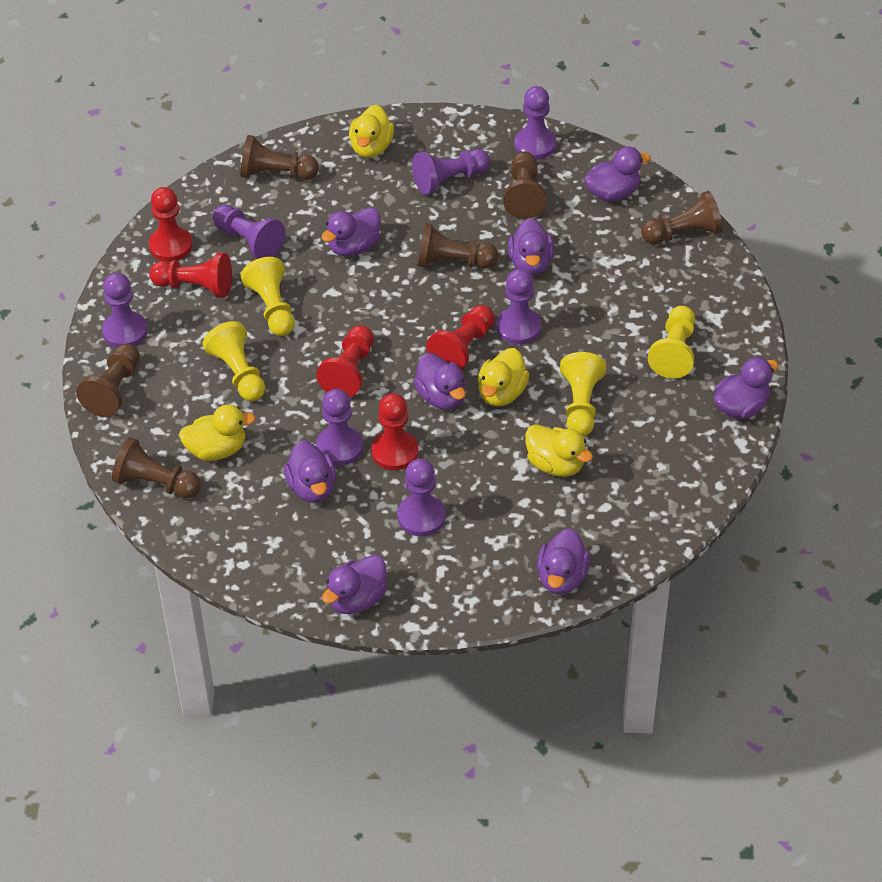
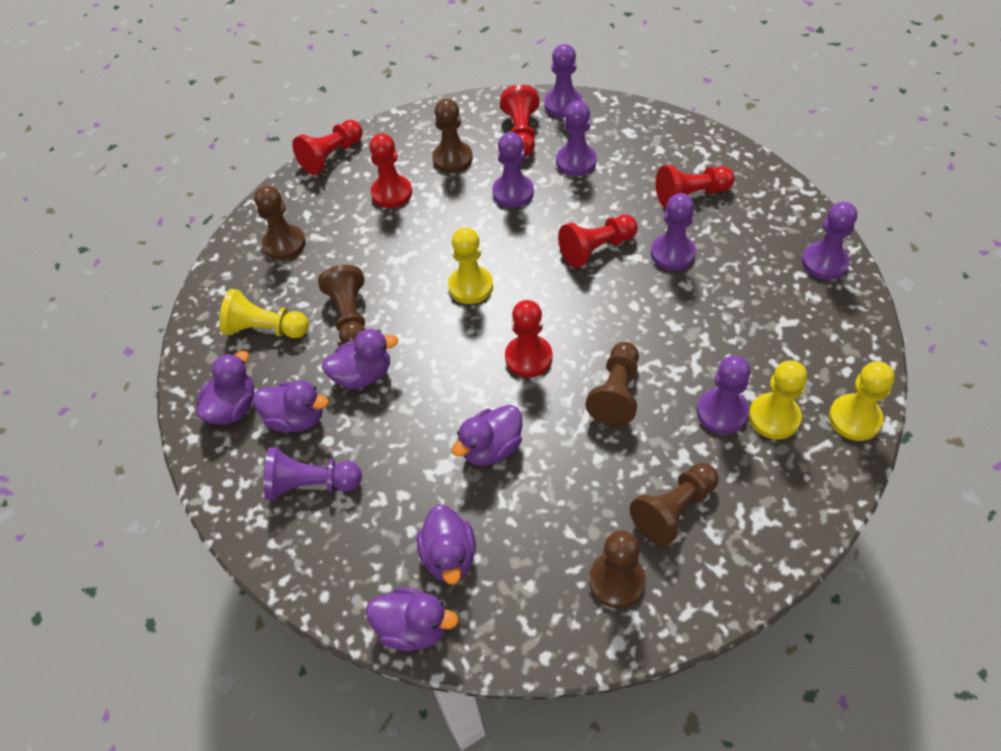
purple duck: 8 -> 6
red pawn: 5 -> 6
yellow duck: 4 -> 0

